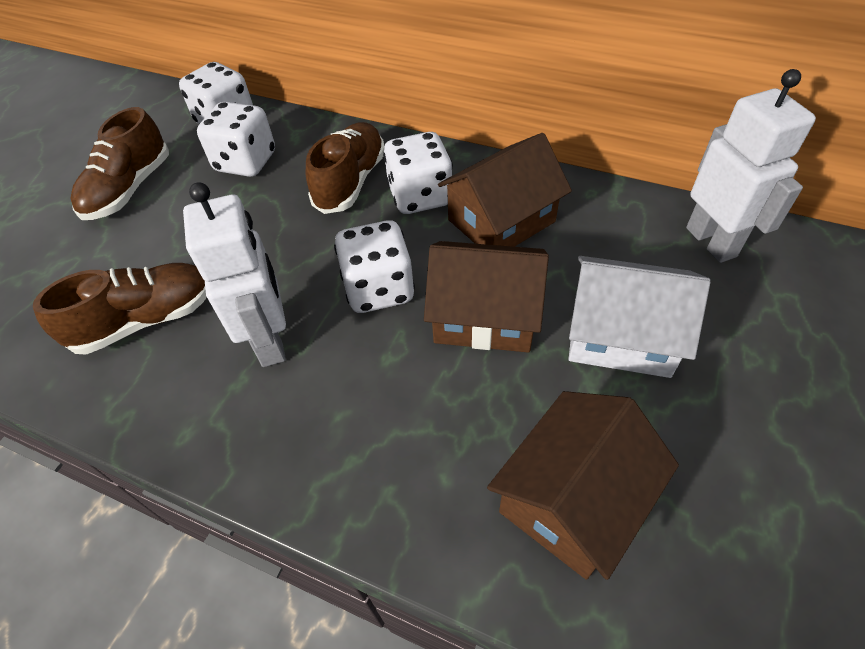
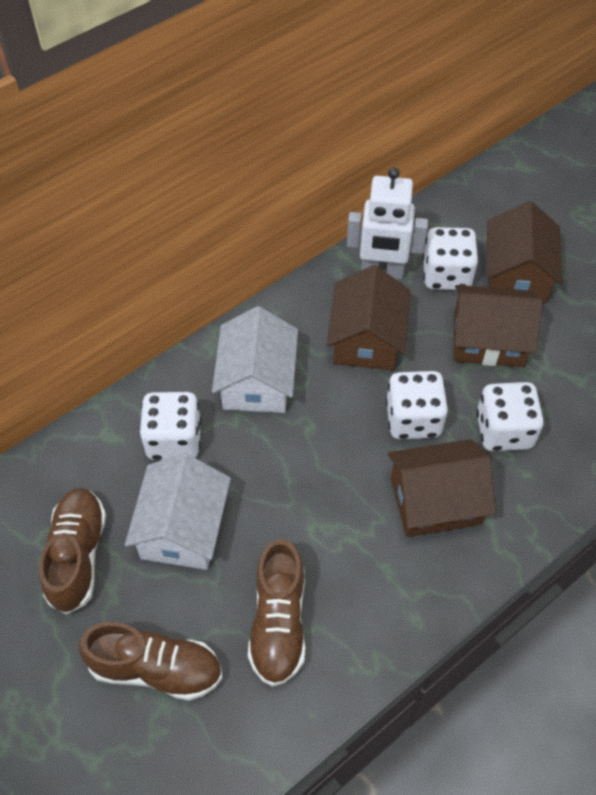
brown house: 3 -> 4
white house: 1 -> 2
white robot: 2 -> 1

